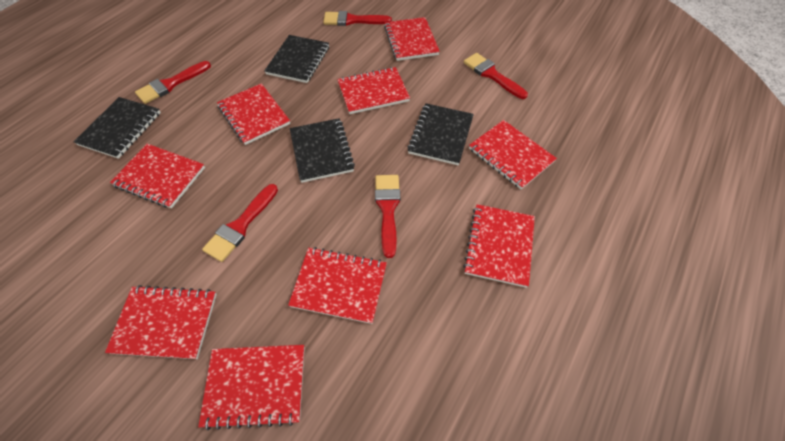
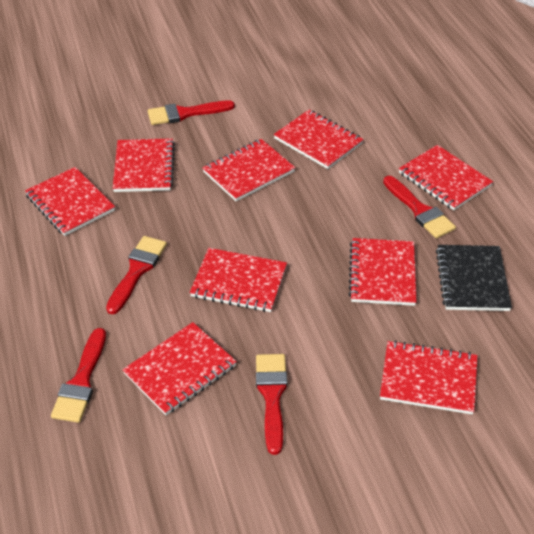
black notebook: 4 -> 1

